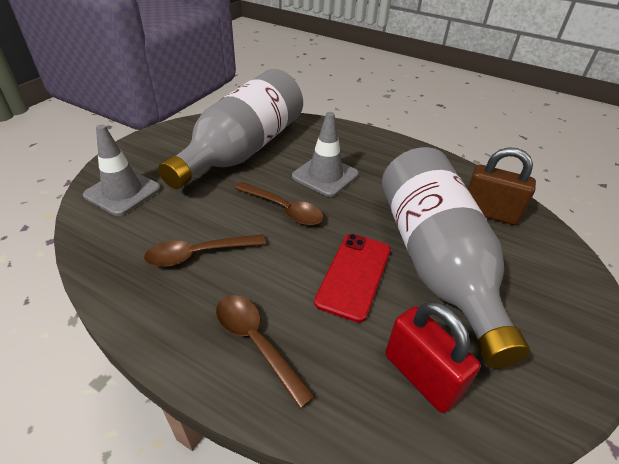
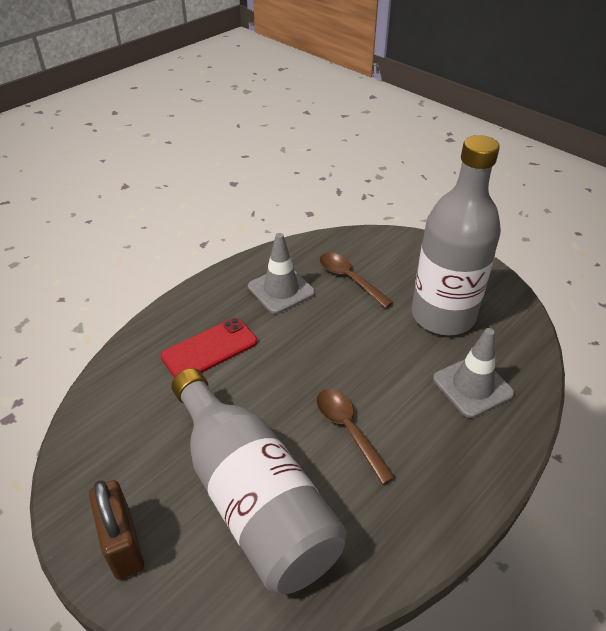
brown spoon: 3 -> 2
red padlock: 1 -> 0

